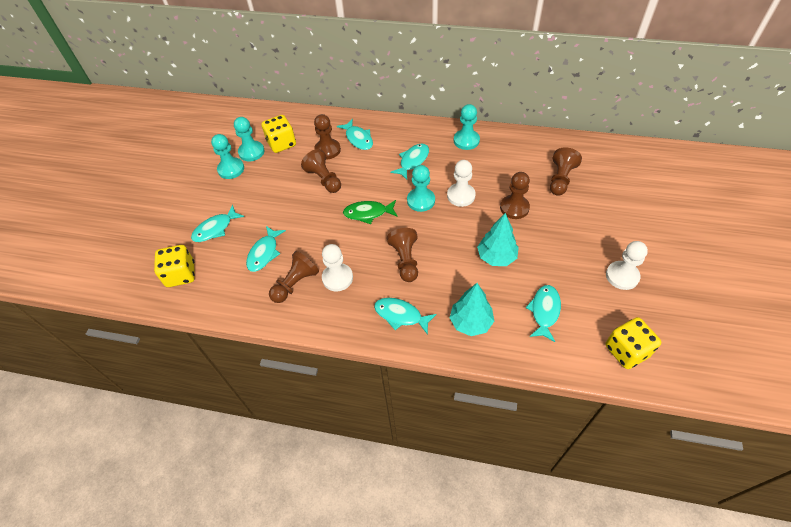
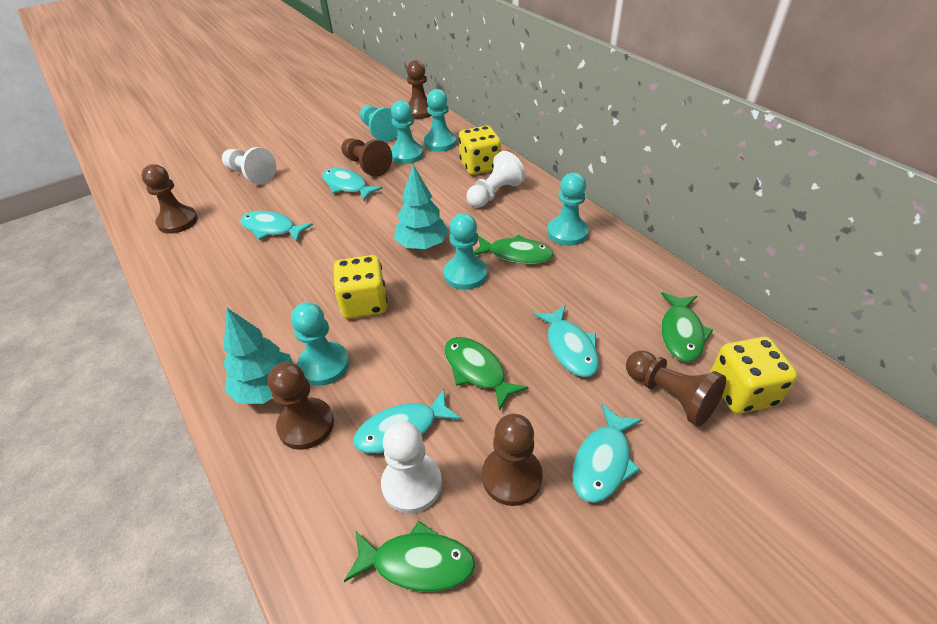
green fish: 1 -> 4
turquoise fish: 6 -> 5
turquoise pawn: 4 -> 6

